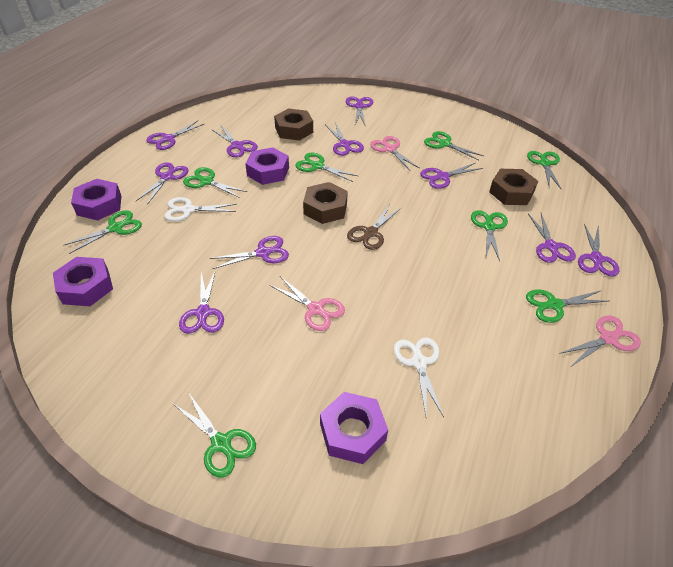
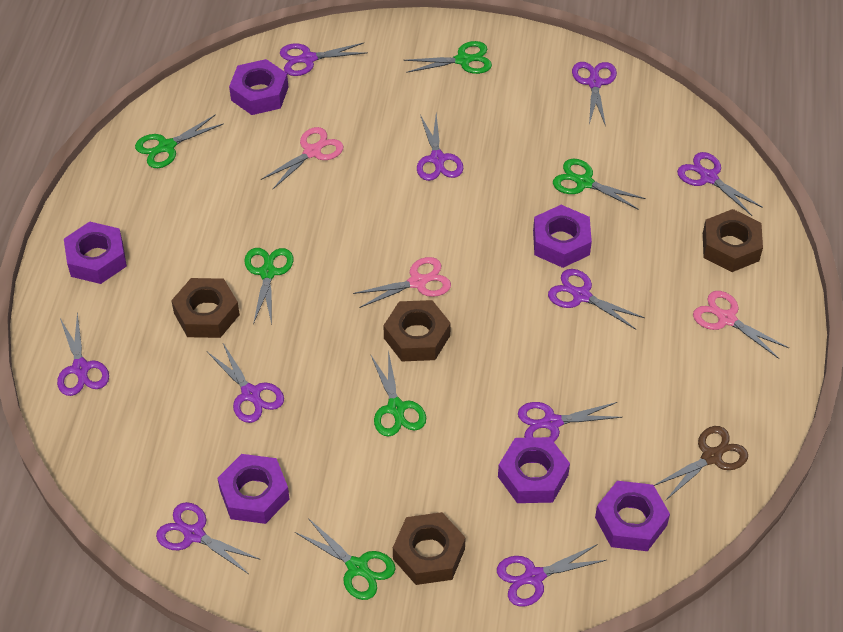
brown nut: 3 -> 4
green scissors: 8 -> 6
purple nut: 4 -> 6
white scissors: 2 -> 0

